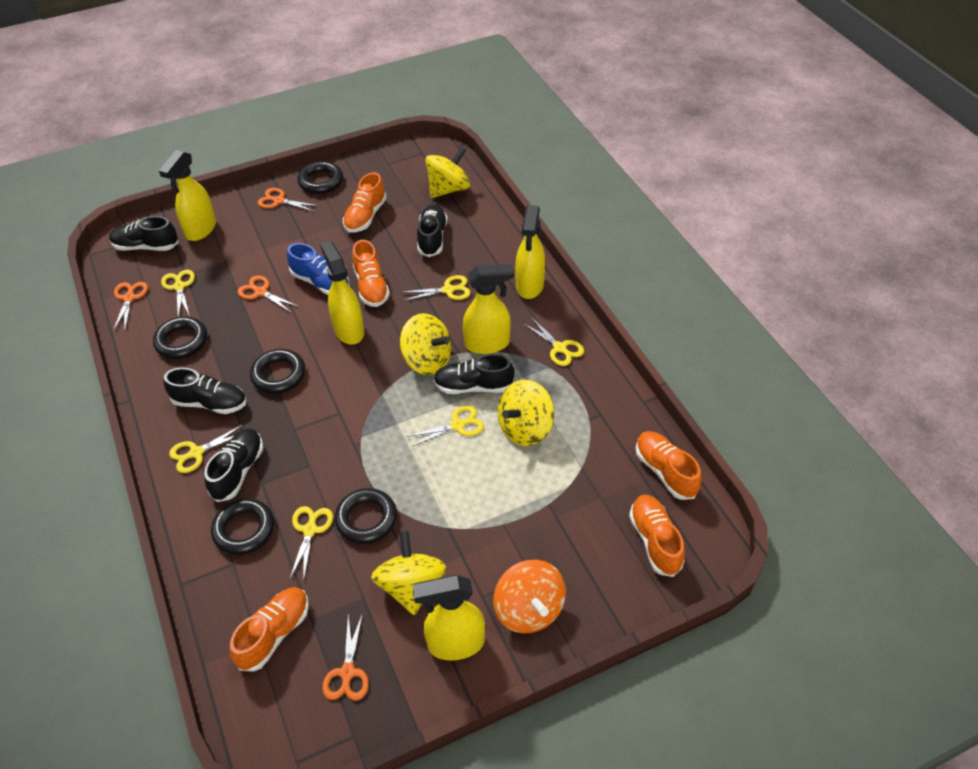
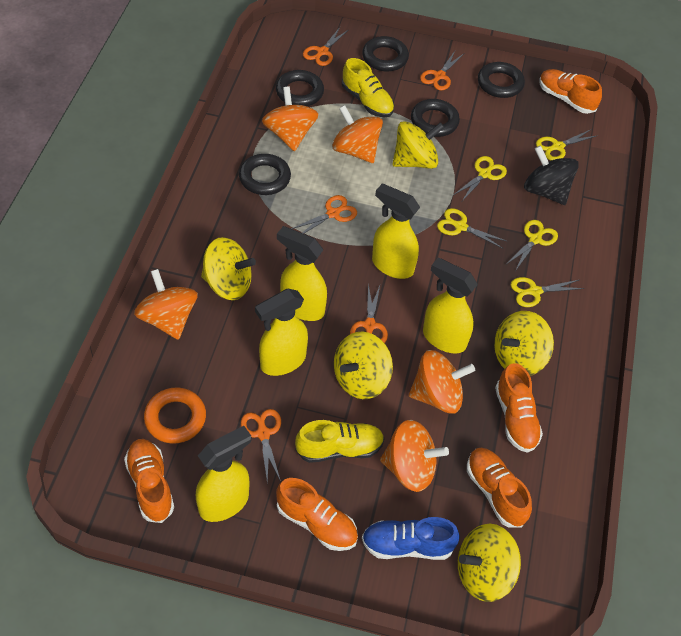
black shoe: 5 -> 0
black spinning top: 0 -> 1
orange ring: 0 -> 1
orange scissors: 4 -> 5
orange spinning top: 1 -> 5
yellow scissors: 6 -> 5
yellow shoe: 0 -> 2
yellow spinning top: 4 -> 5

